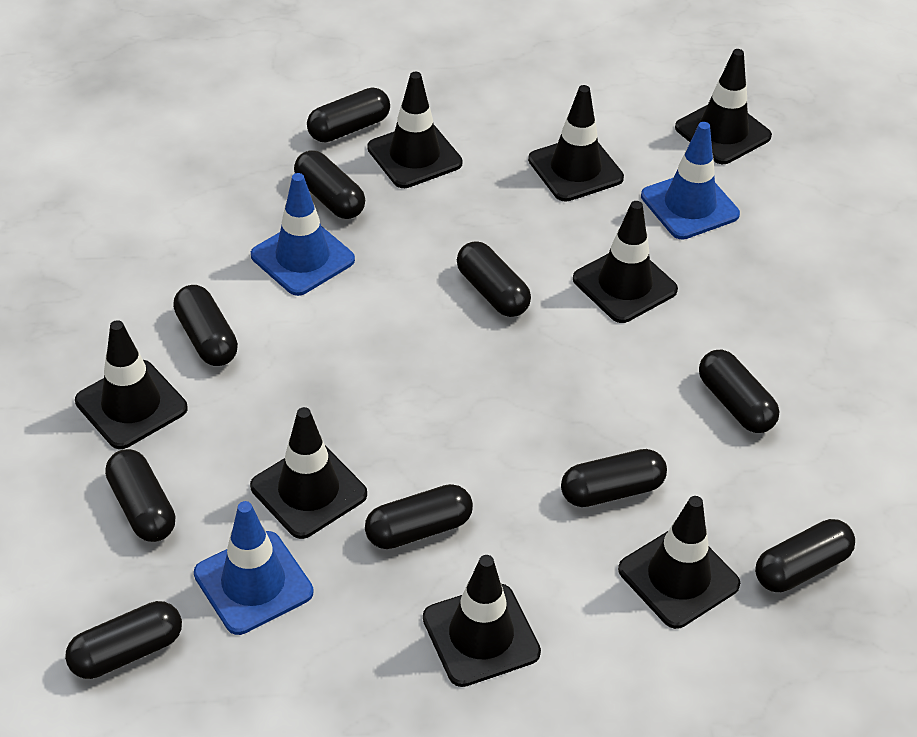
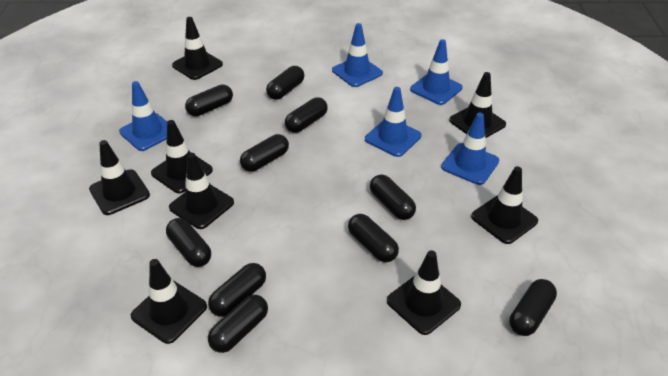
blue traffic cone: 3 -> 5

